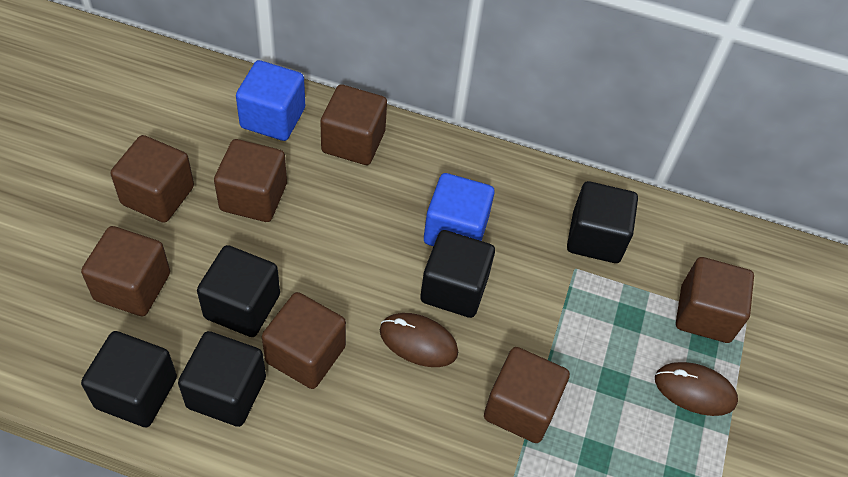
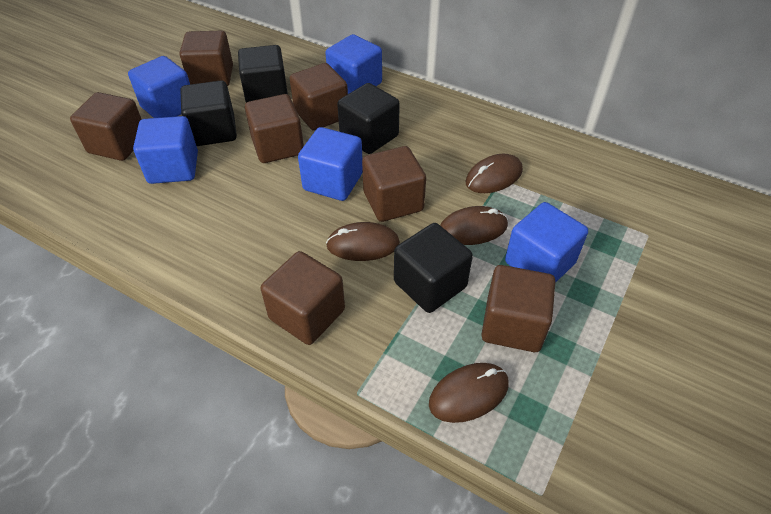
black cube: 5 -> 4
blue cube: 2 -> 5
brown mouse: 2 -> 4

